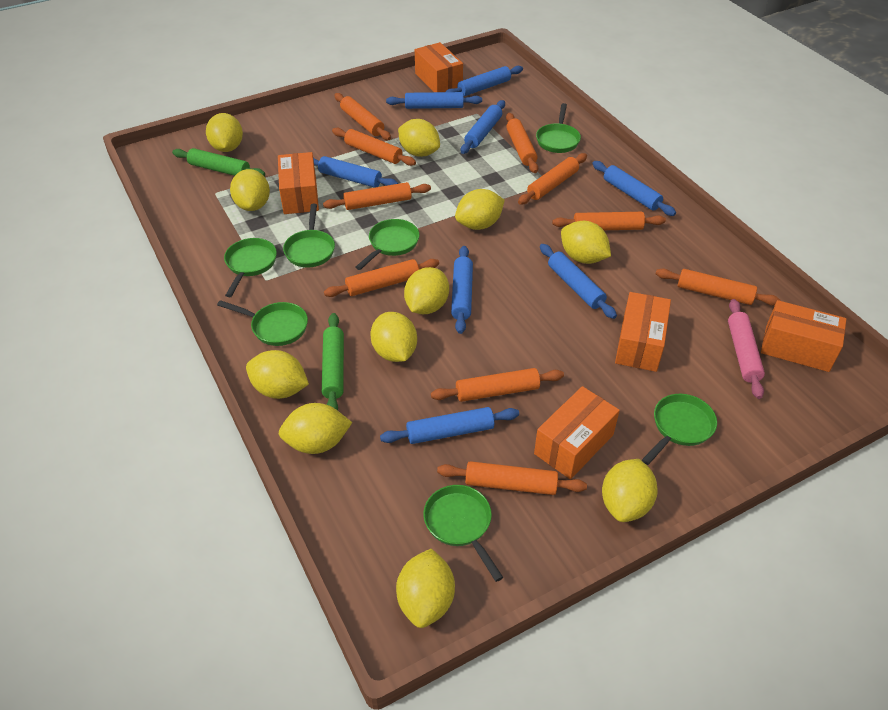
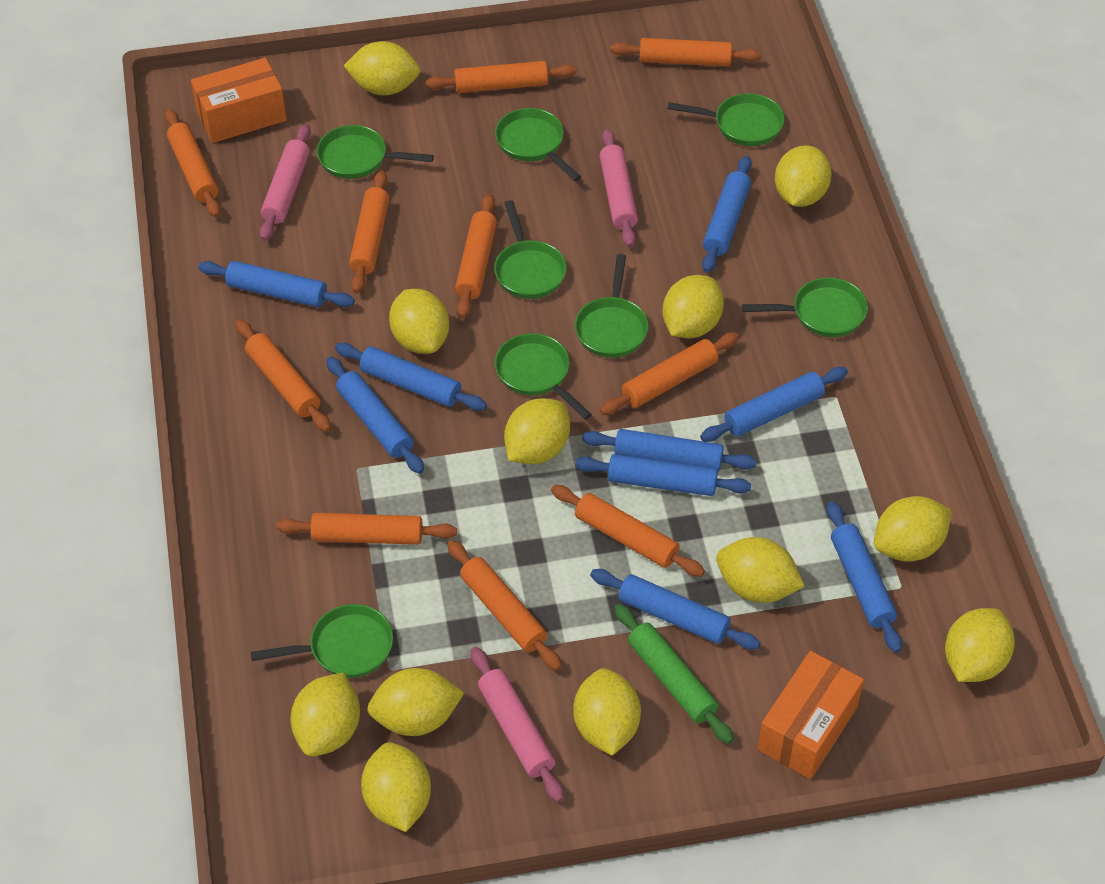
blue rolling pin: 8 -> 9
green pan: 7 -> 8
green rolling pin: 2 -> 1
orange box: 5 -> 2
pink rolling pin: 1 -> 3
yellow lemon: 11 -> 12

